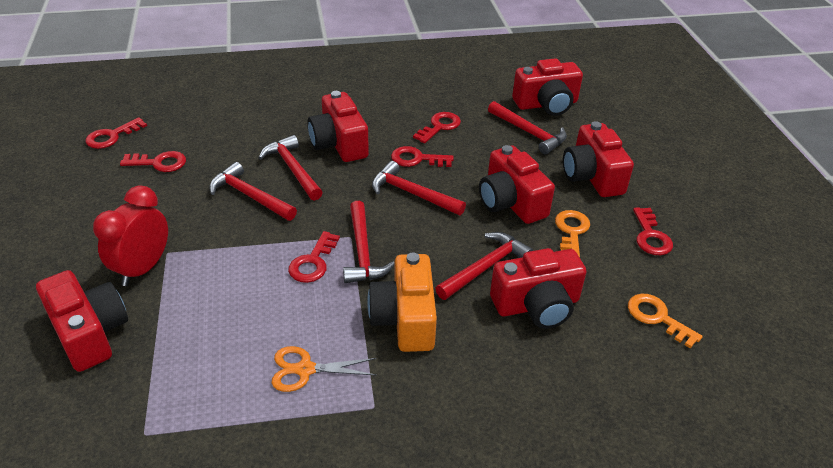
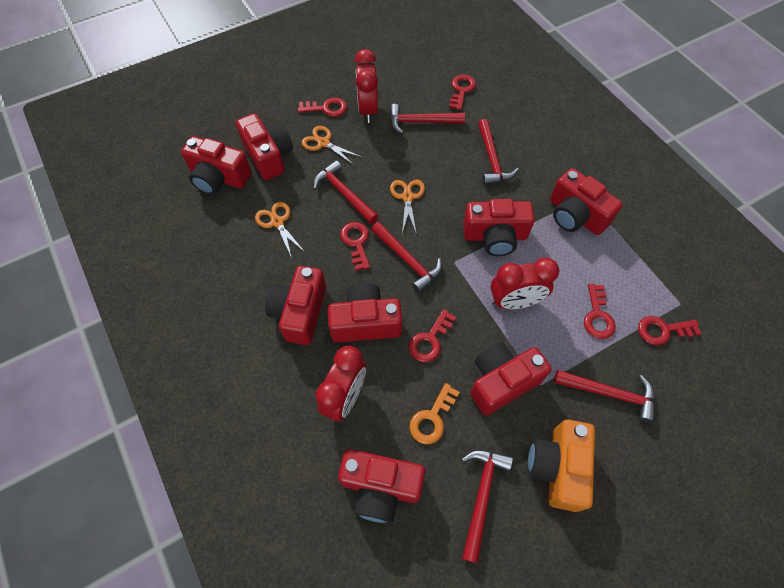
orange key: 2 -> 1
orange scissors: 1 -> 3
red camera: 6 -> 8
red clock: 1 -> 3

